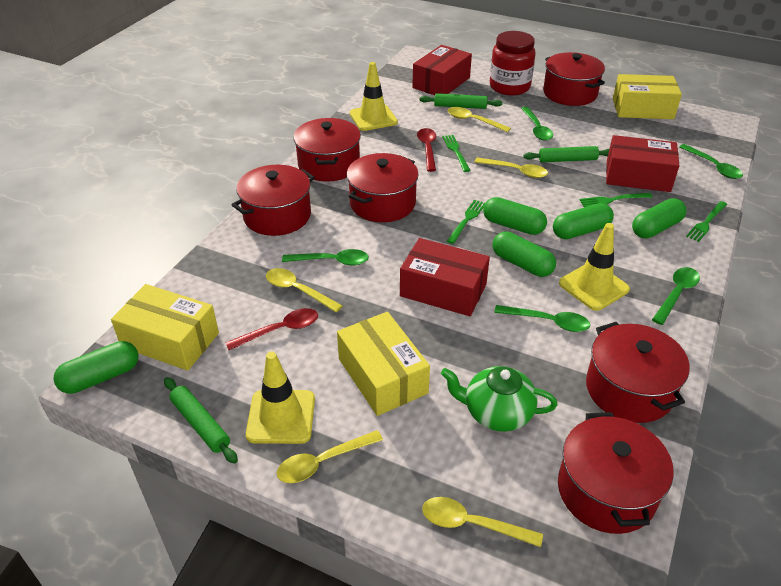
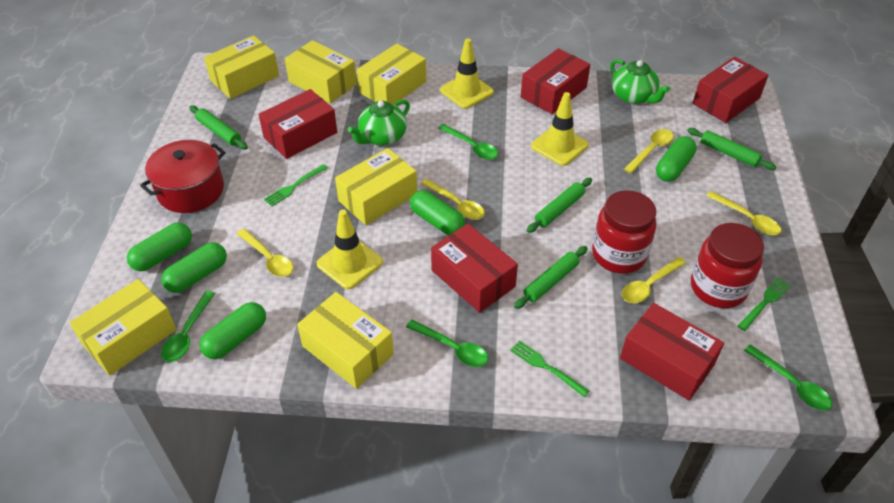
green fork: 4 -> 3
green rolling pin: 3 -> 4
green spoon: 5 -> 4
green teapot: 1 -> 2
red box: 3 -> 5
red jar: 1 -> 2
red pot: 6 -> 1
red spoon: 2 -> 0
yellow box: 3 -> 6

